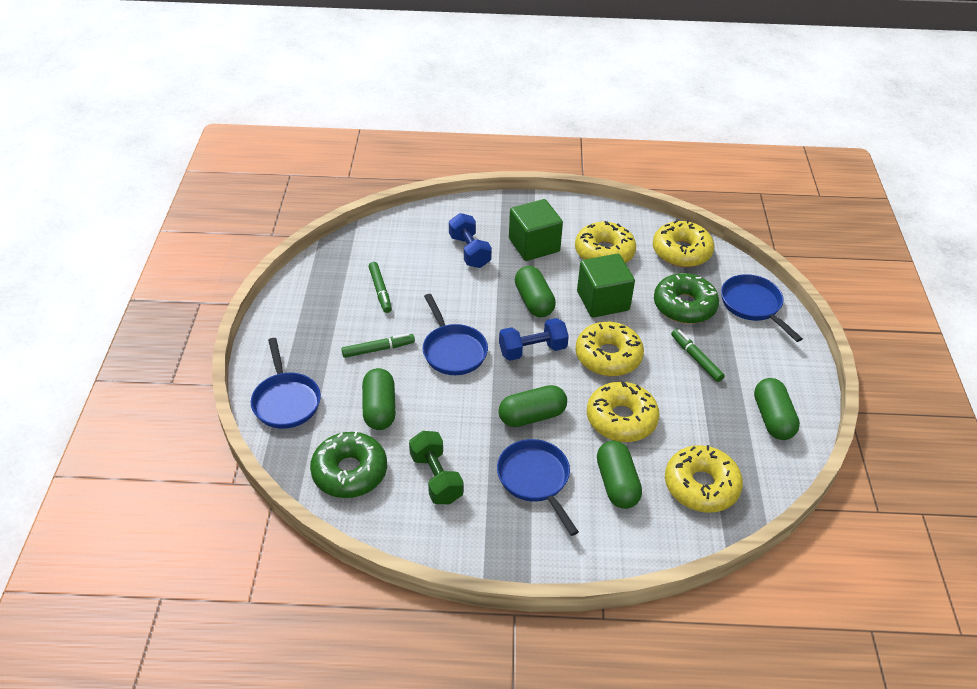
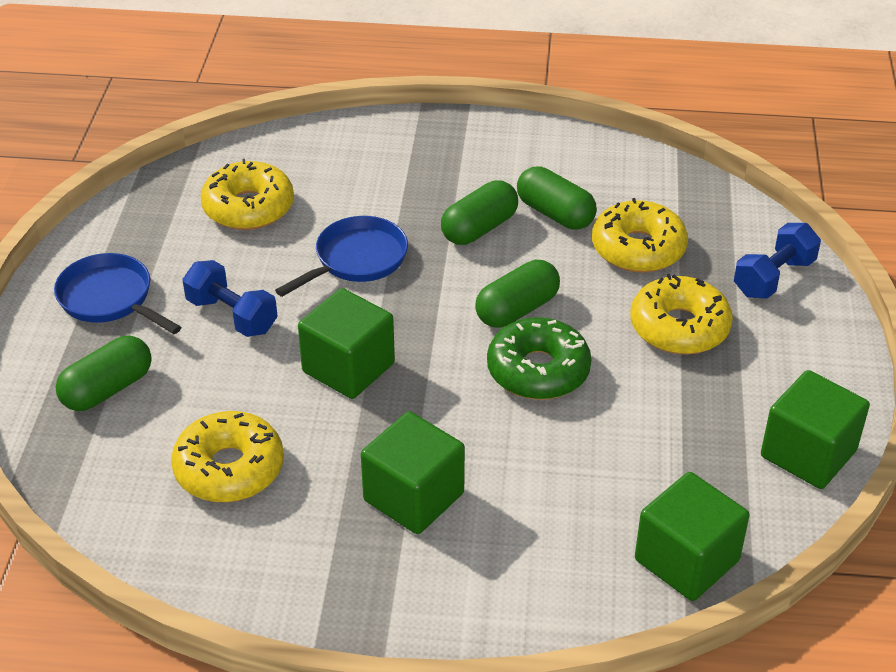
blue pan: 4 -> 2
green capsule: 5 -> 4
green cube: 2 -> 4
green donut: 2 -> 1
green dumbbell: 1 -> 0
green marker: 3 -> 0
yellow donut: 5 -> 4

